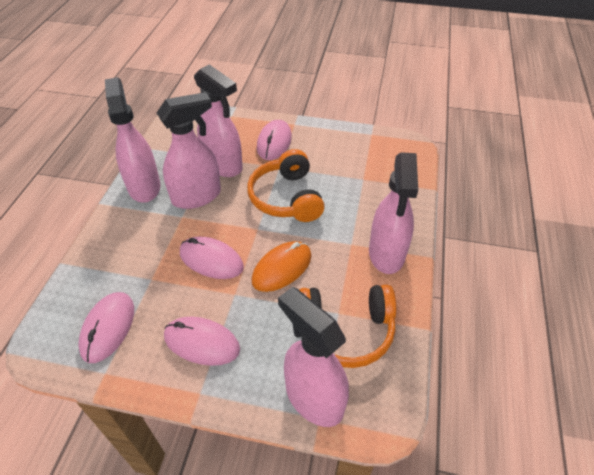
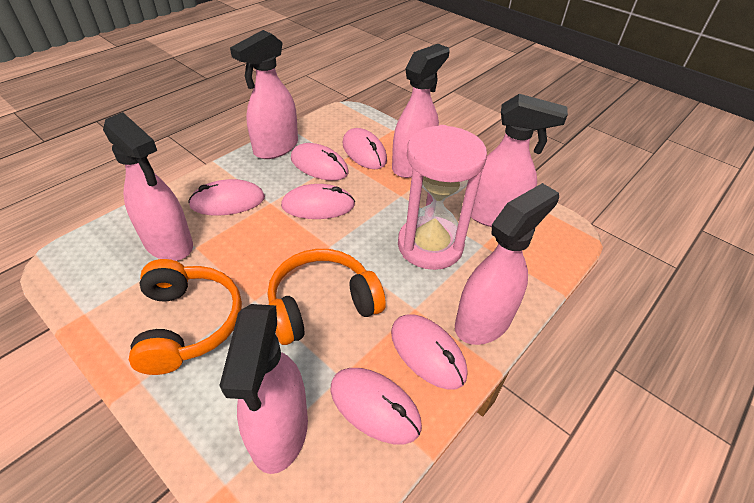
orange mouse: 1 -> 0
pink hourglass: 0 -> 1
pink mouse: 4 -> 6
pink spray bottle: 5 -> 6

